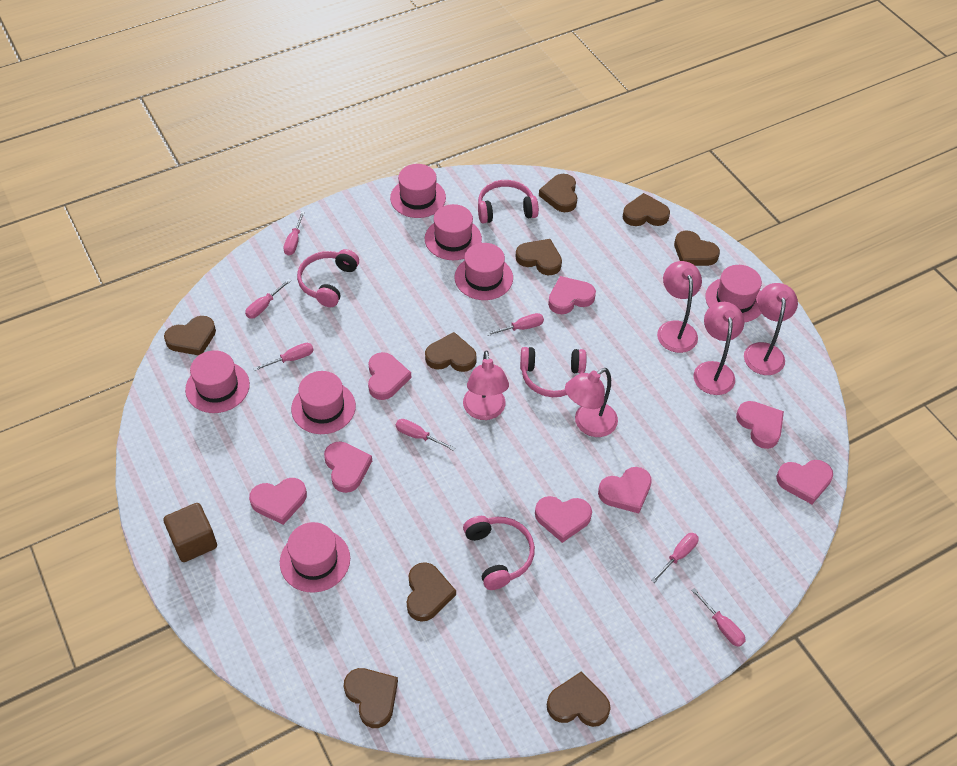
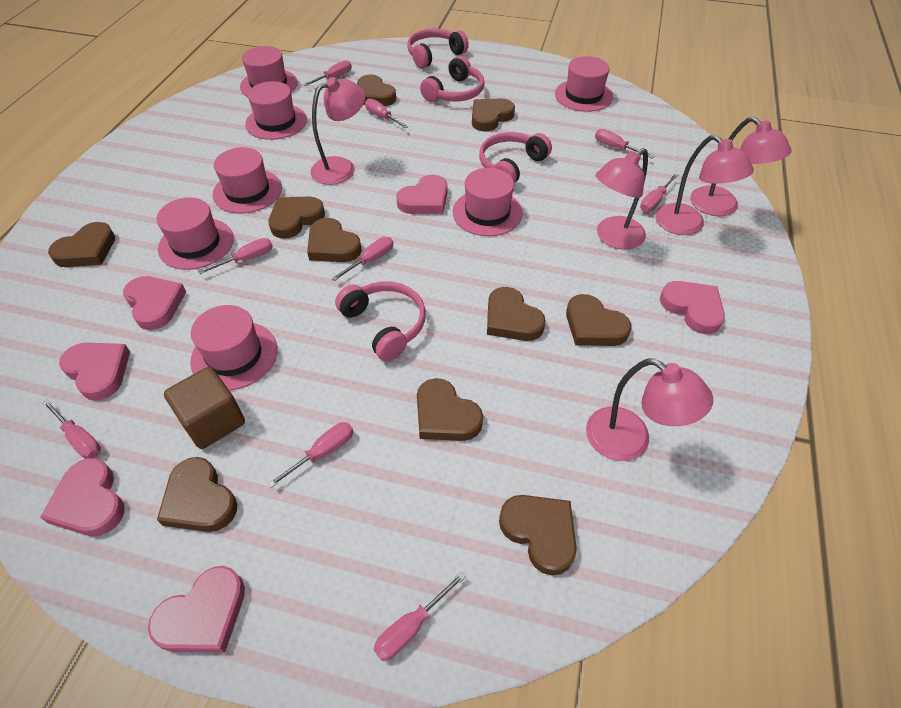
brown heart: 9 -> 10
pink heart: 8 -> 6
pink screwdriver: 7 -> 9

